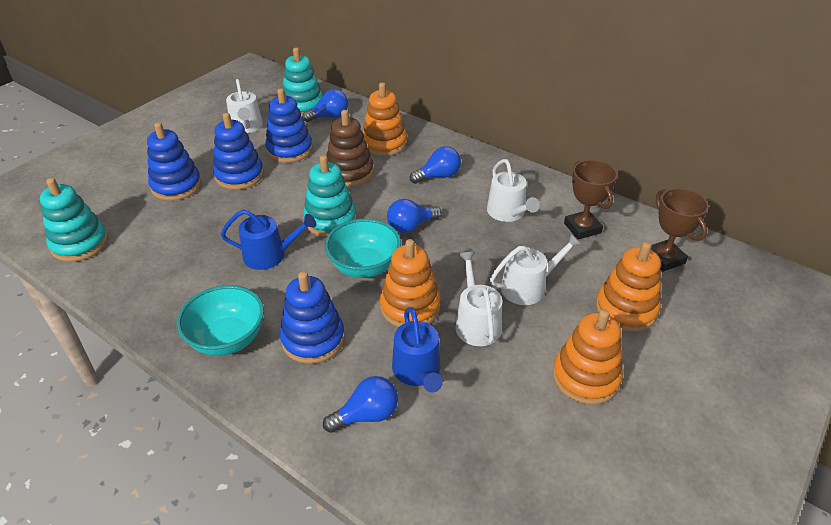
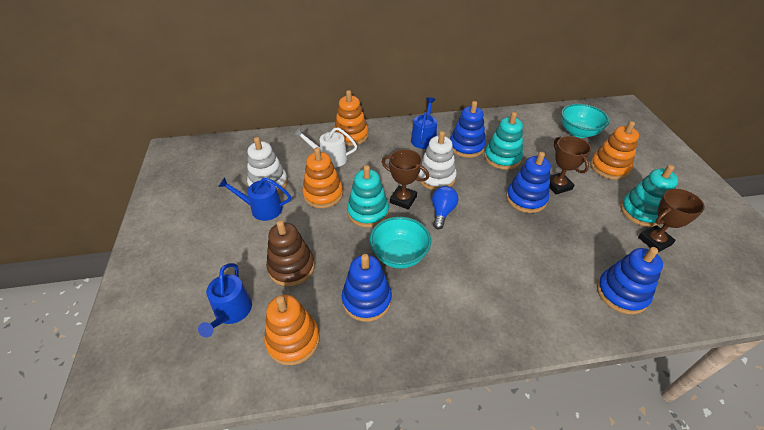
blue light bulb: 4 -> 1
blue watering can: 2 -> 3
brown trophy: 2 -> 3
white stacking toy: 0 -> 2
white watering can: 4 -> 1

